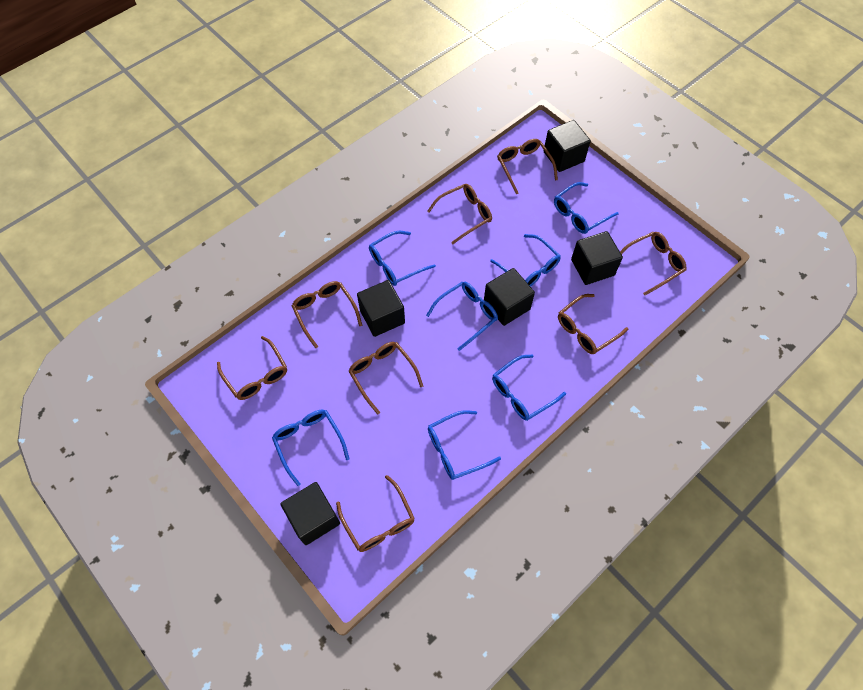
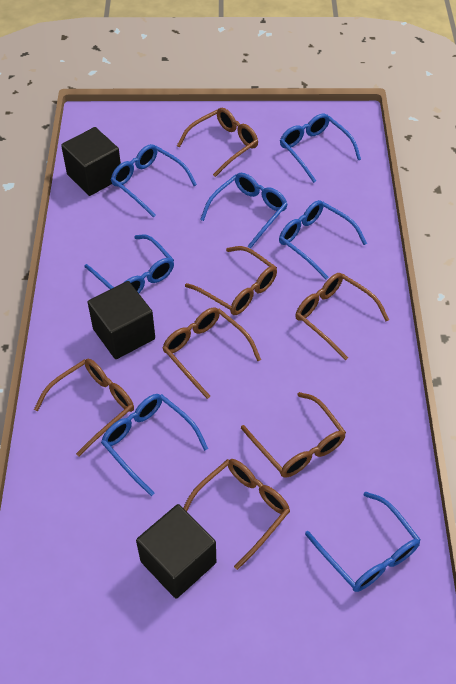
black cube: 5 -> 3
brown glasses: 8 -> 7

